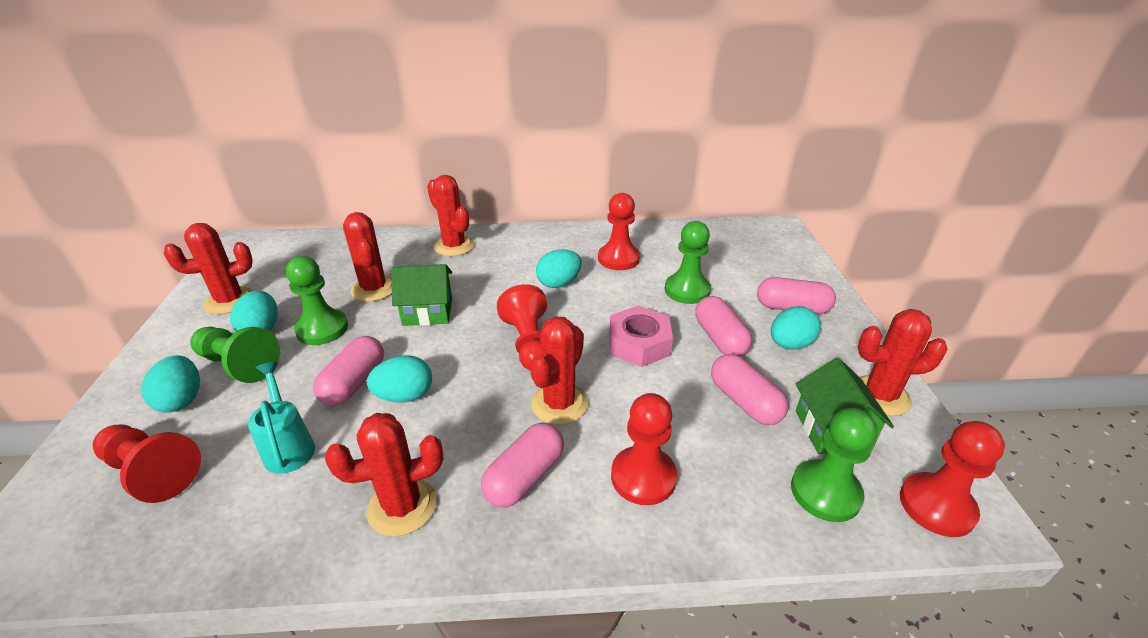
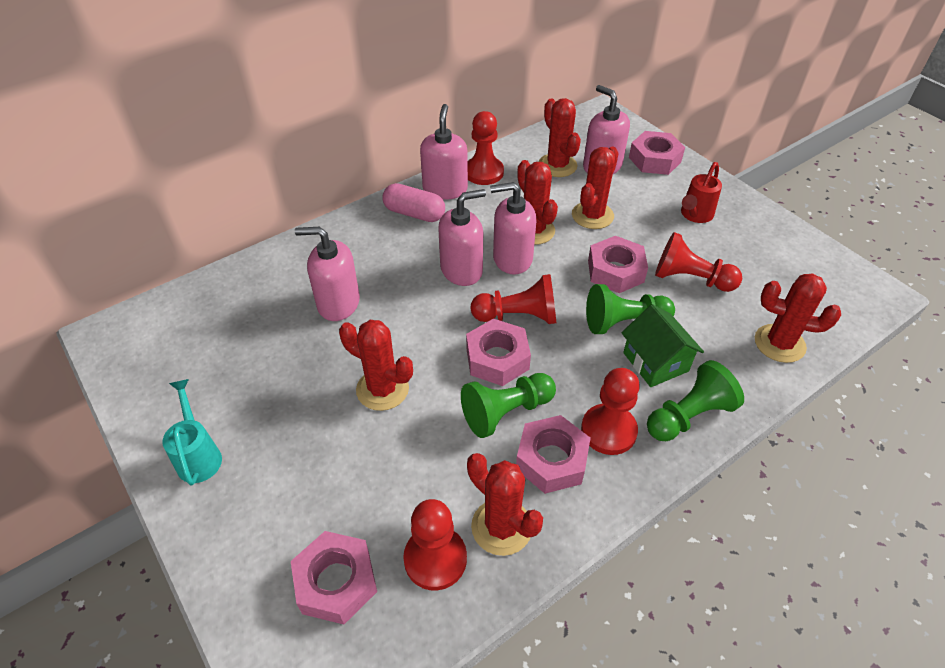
green house: 2 -> 1
green pawn: 4 -> 3
pink capsule: 5 -> 1
pink nut: 1 -> 5
pink soap dispenser: 0 -> 5
red watering can: 0 -> 1
turquoise egg: 5 -> 0

